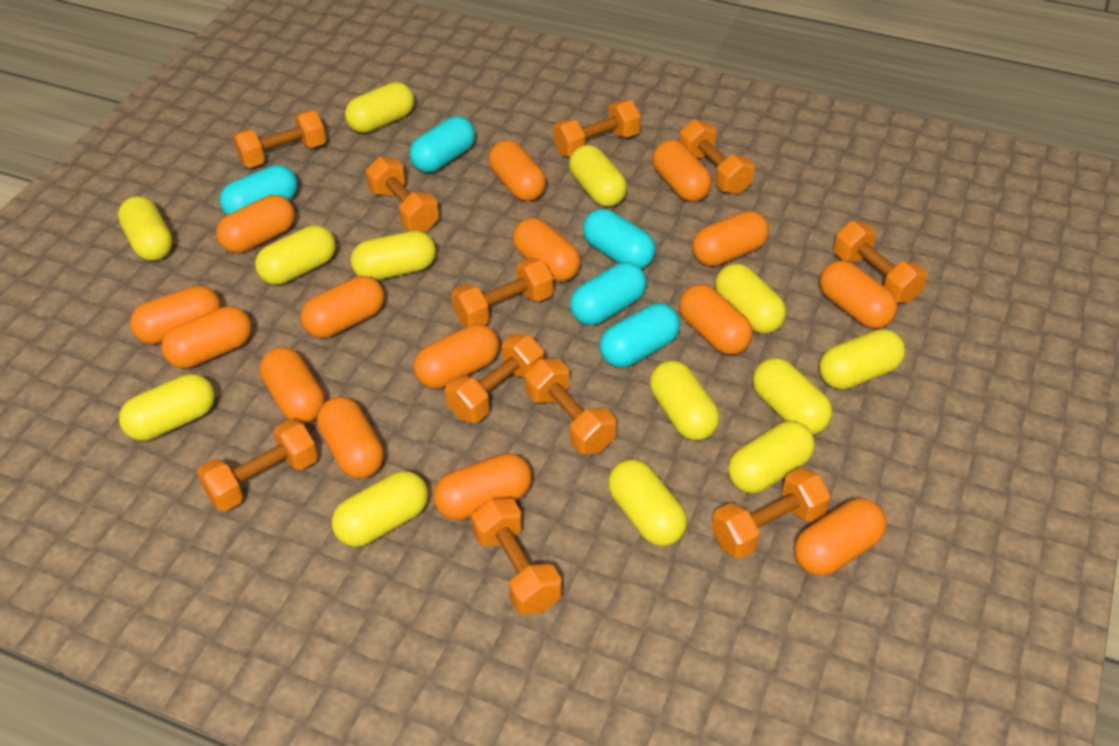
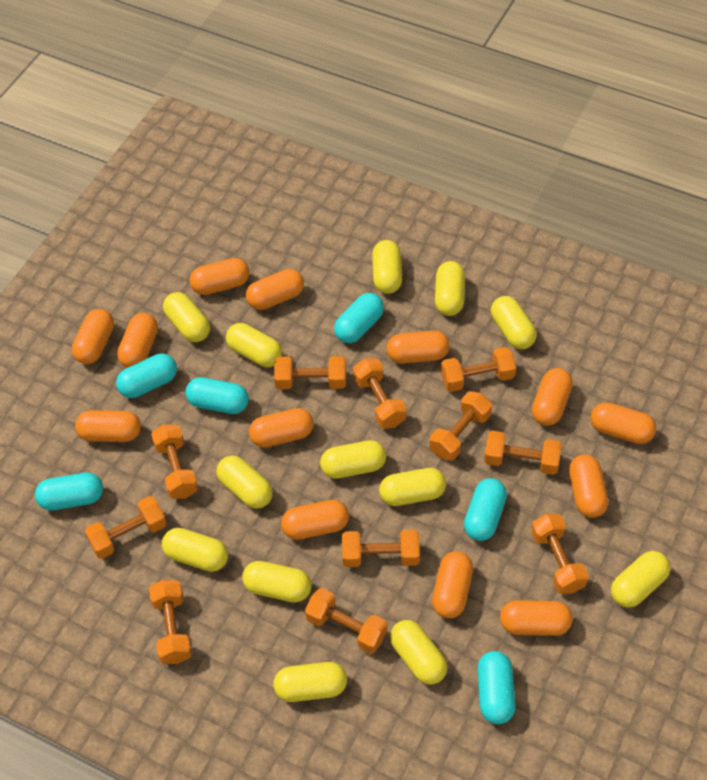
orange capsule: 15 -> 13
turquoise capsule: 5 -> 6

